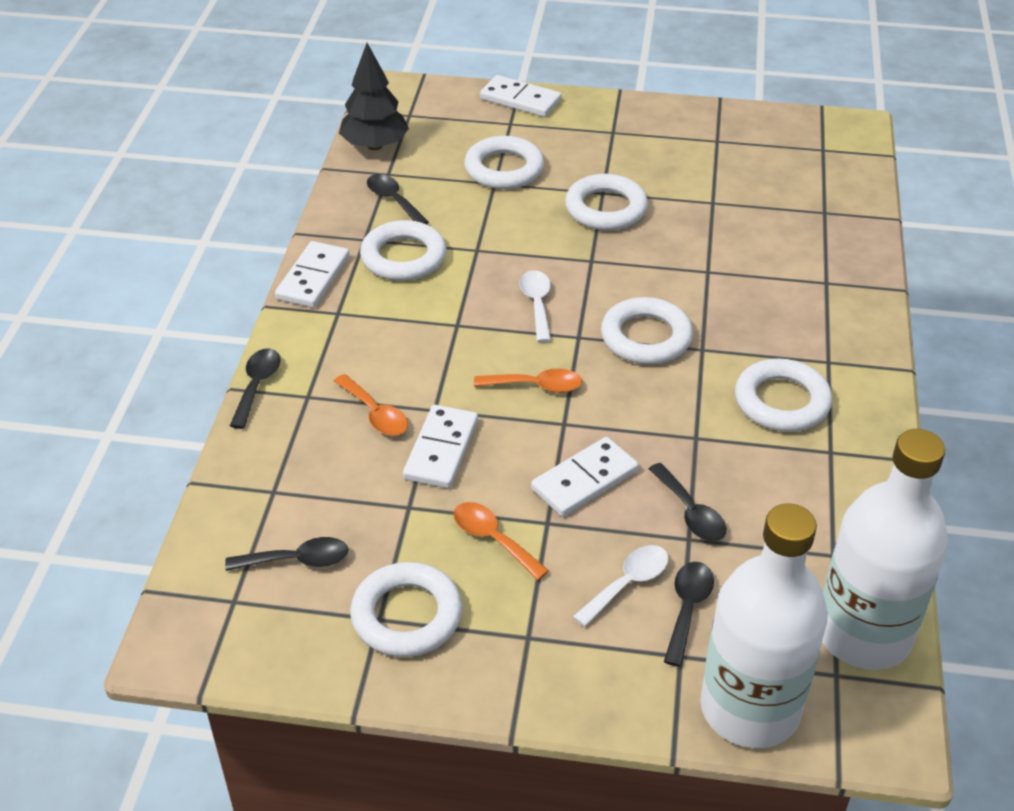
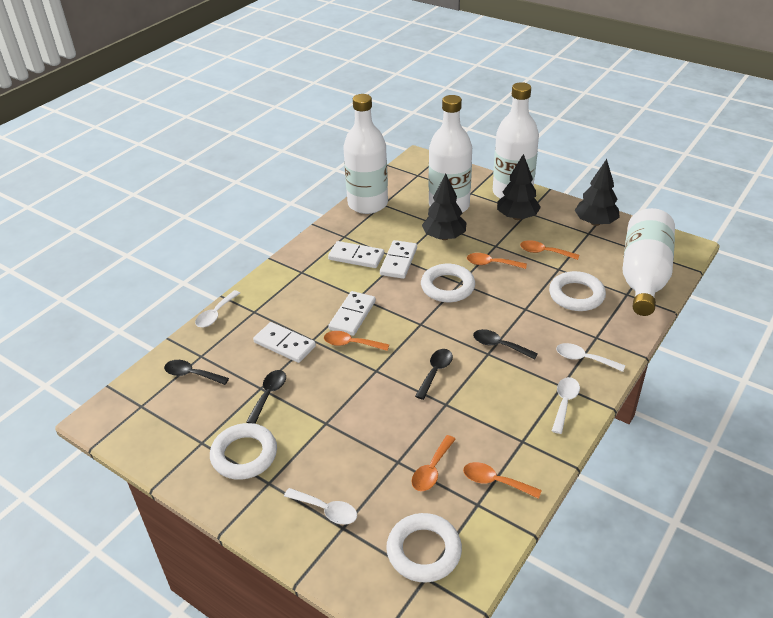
black spoon: 5 -> 4
black tree: 1 -> 3
orange spoon: 3 -> 5
white bottle: 2 -> 4
white ring: 6 -> 4
white spoon: 2 -> 4

